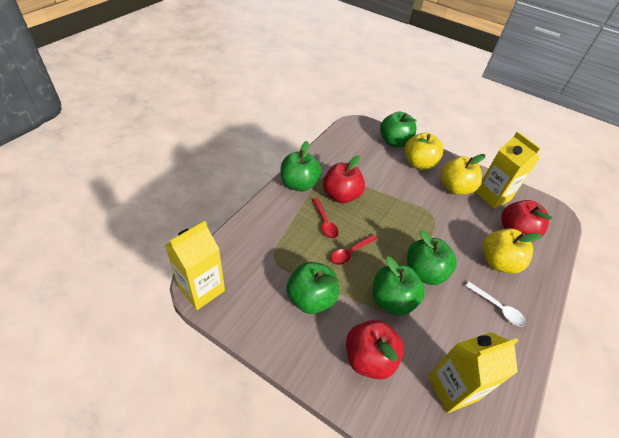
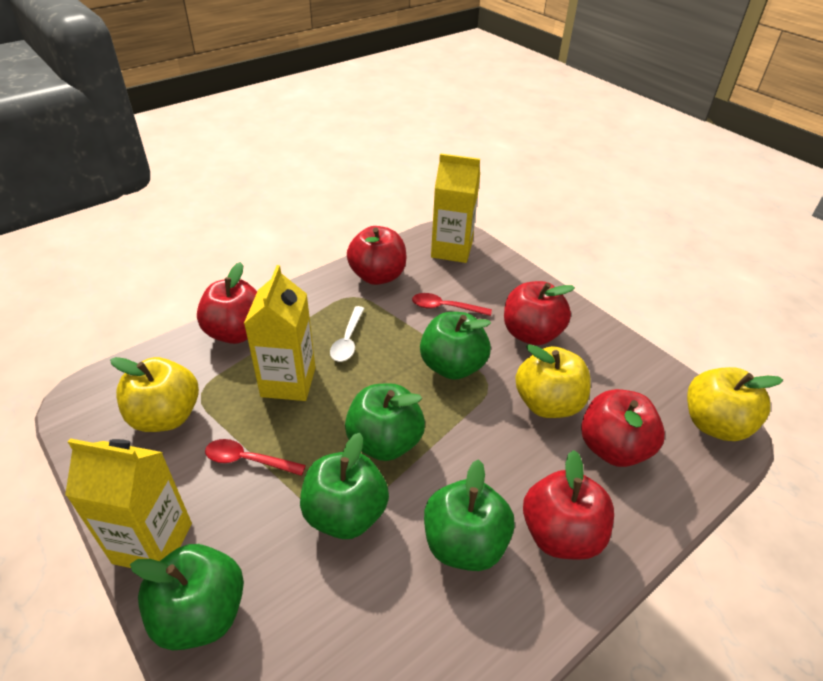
red apple: 3 -> 5

